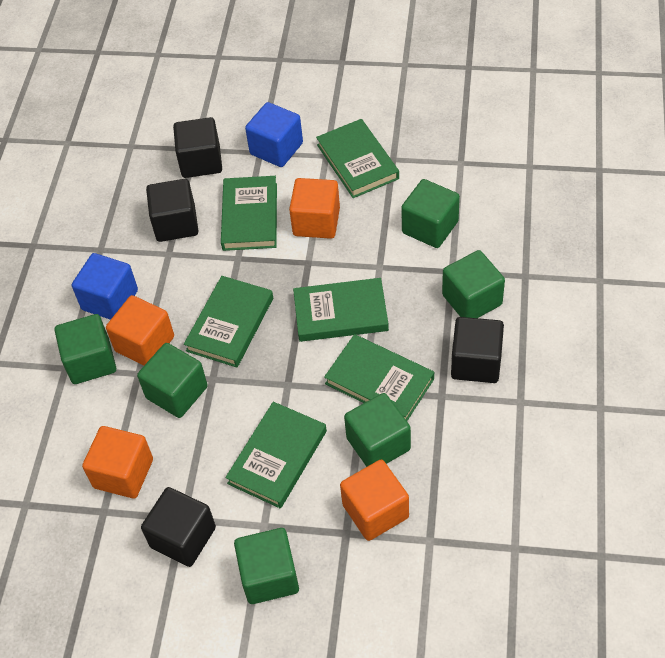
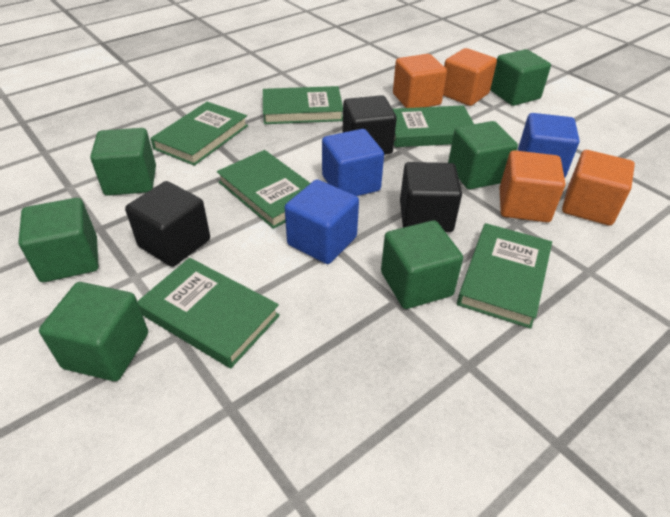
black cube: 4 -> 3
blue cube: 2 -> 3

